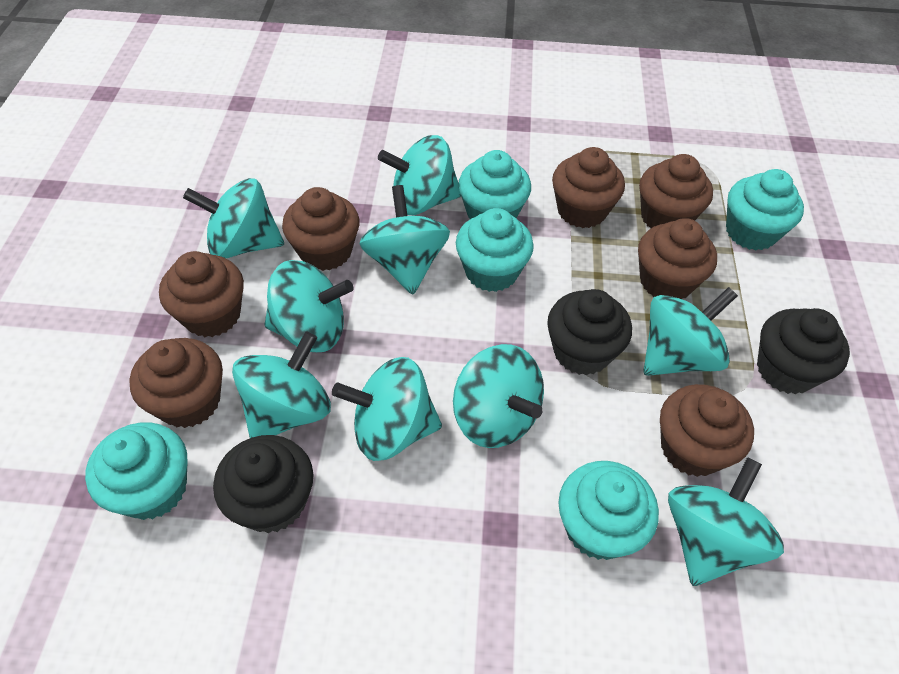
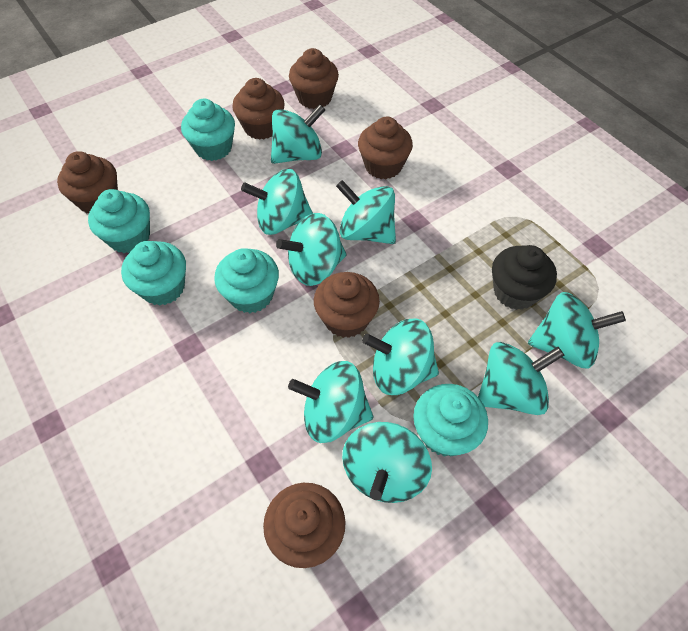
black cupcake: 3 -> 1
brown cupcake: 7 -> 6

